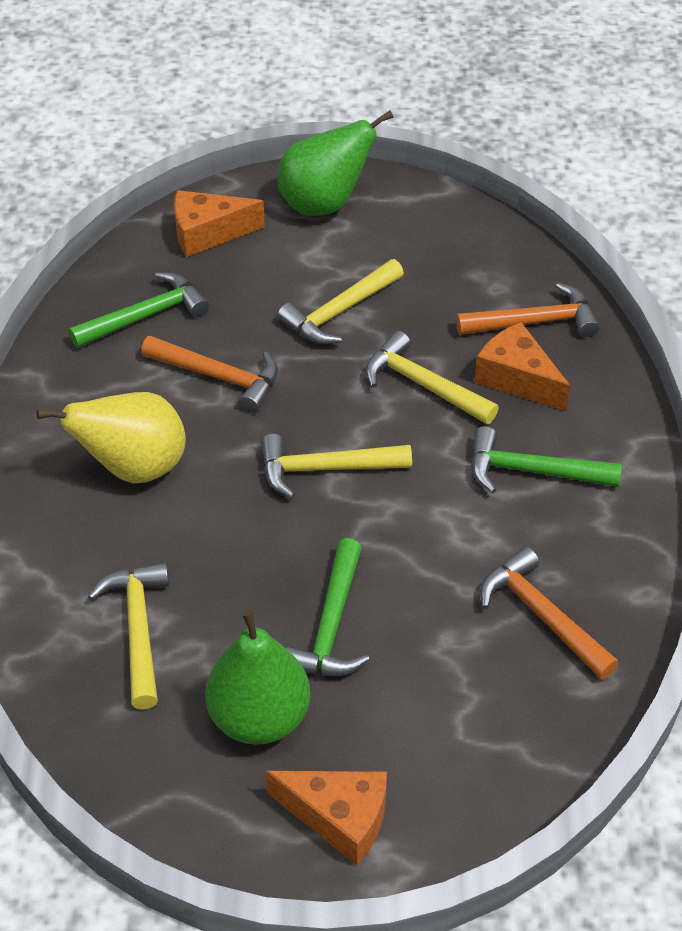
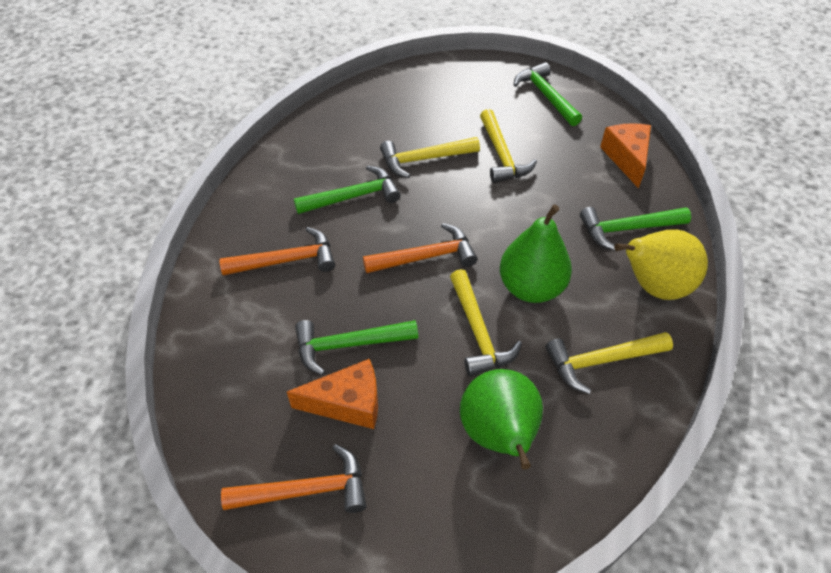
green hammer: 3 -> 4
orange cheese: 3 -> 2

